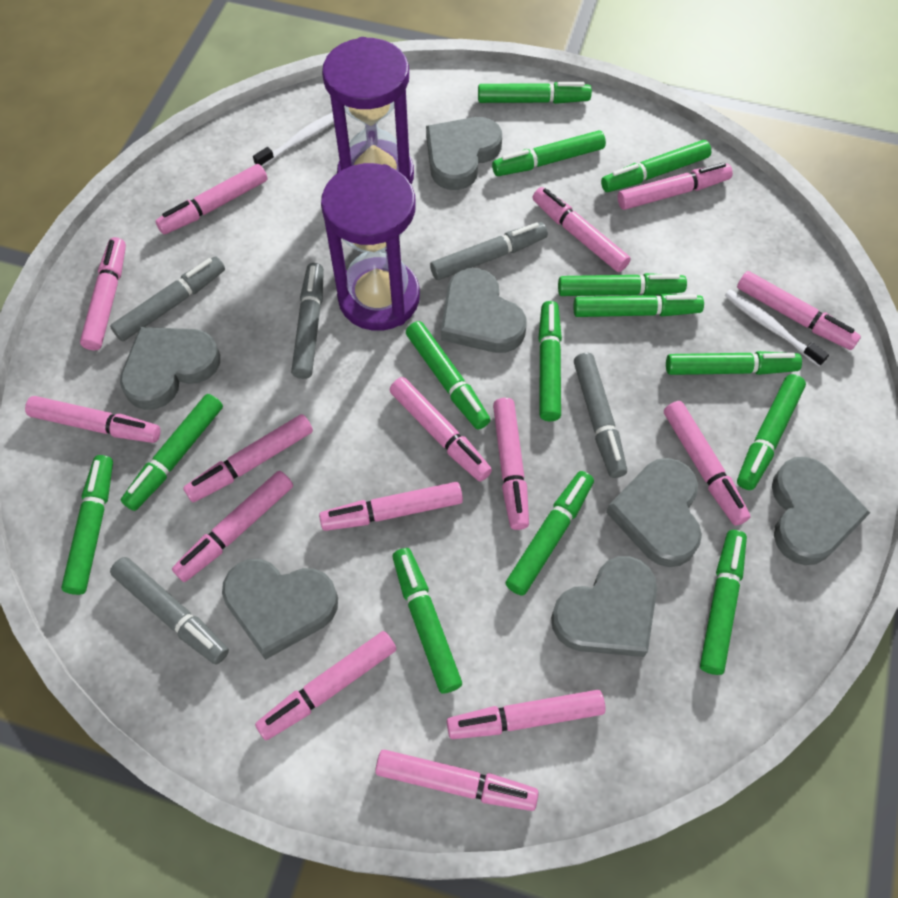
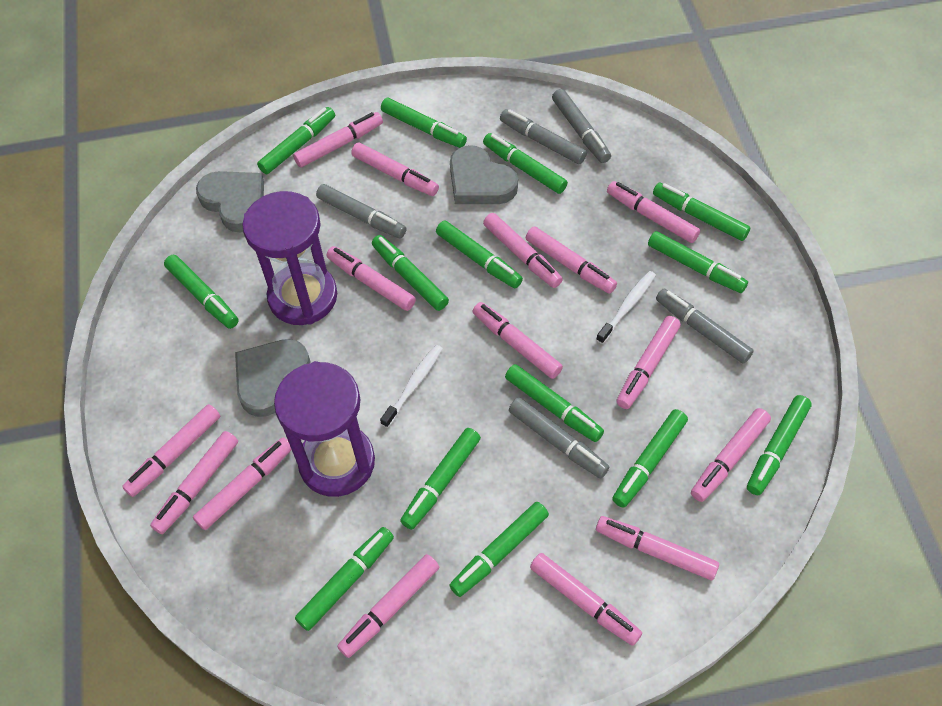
grey heart: 7 -> 3

